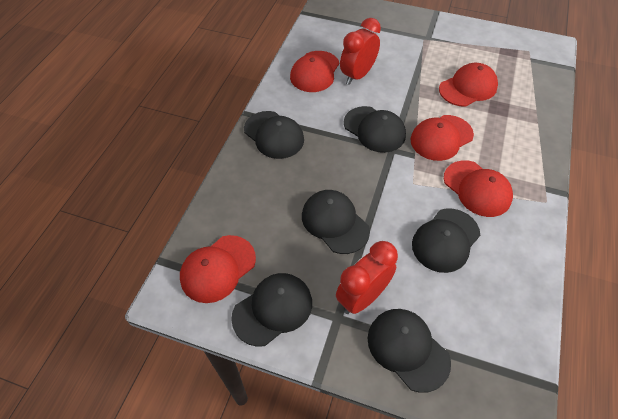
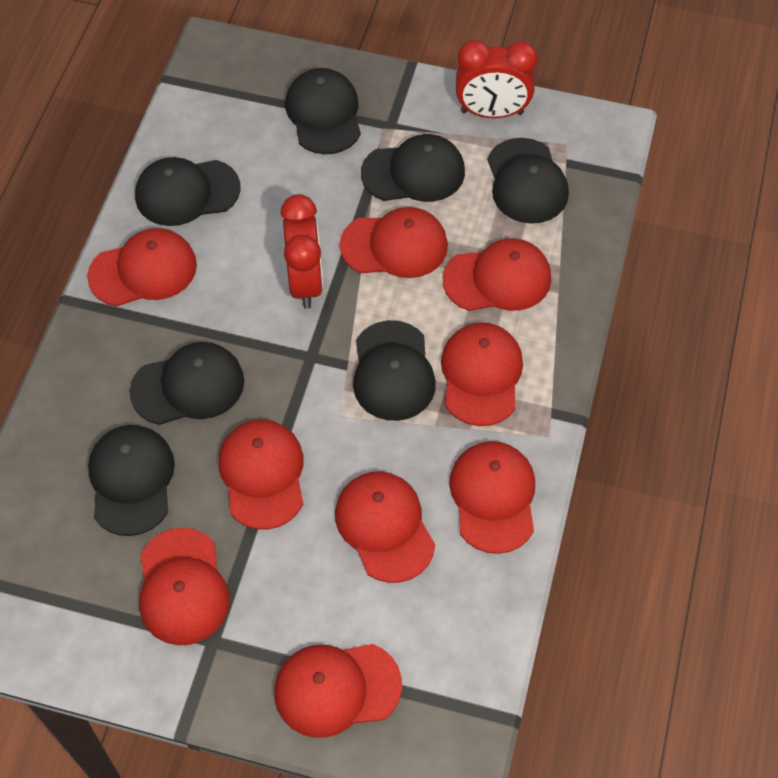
black cap: 6 -> 7
red cap: 5 -> 9

